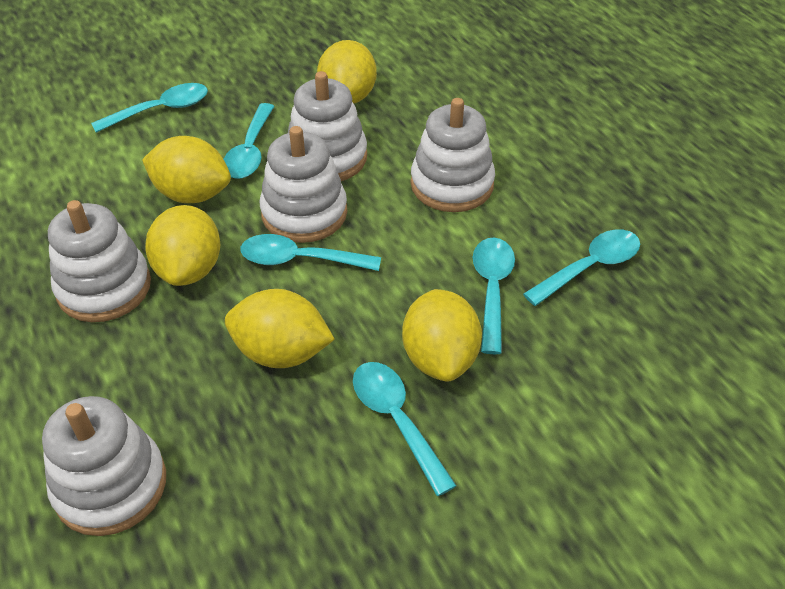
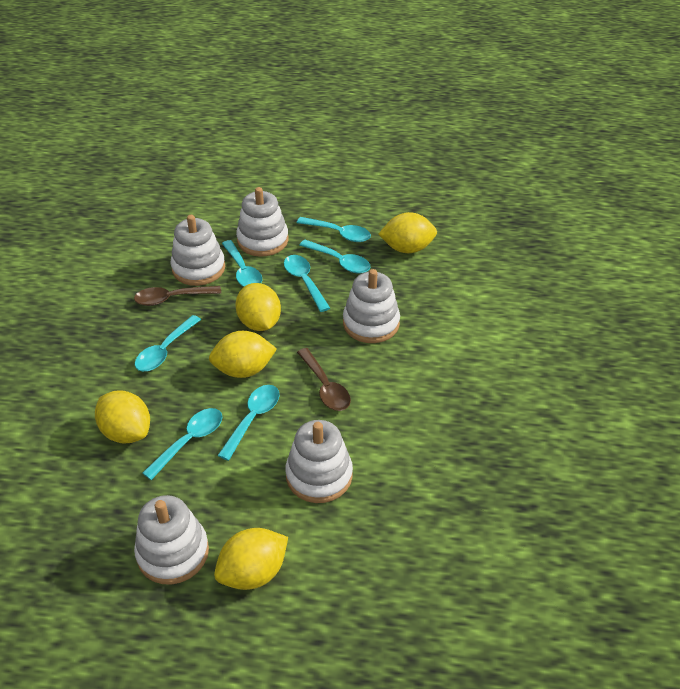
brown spoon: 0 -> 2
turquoise spoon: 6 -> 7

